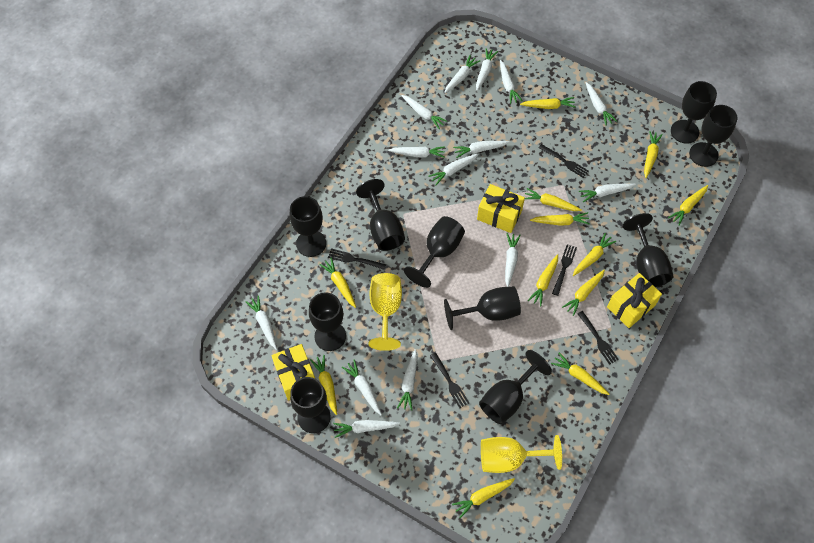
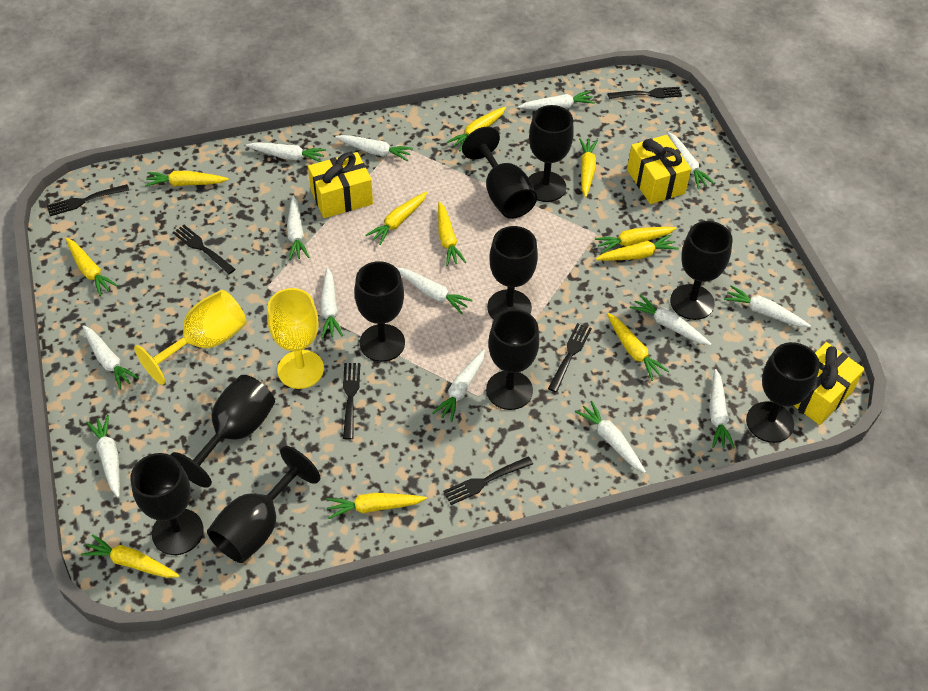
black fork: 5 -> 6
yellow carrot: 12 -> 11

